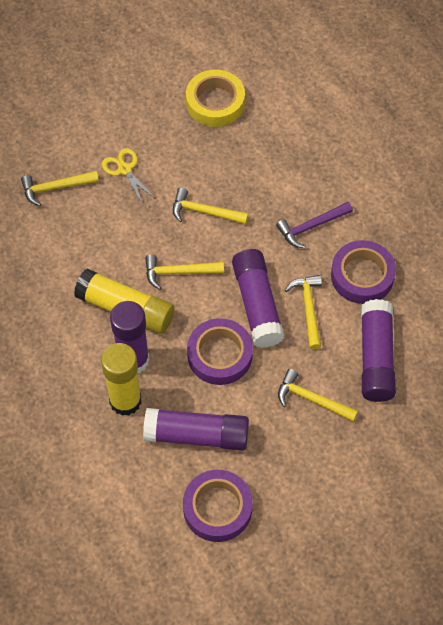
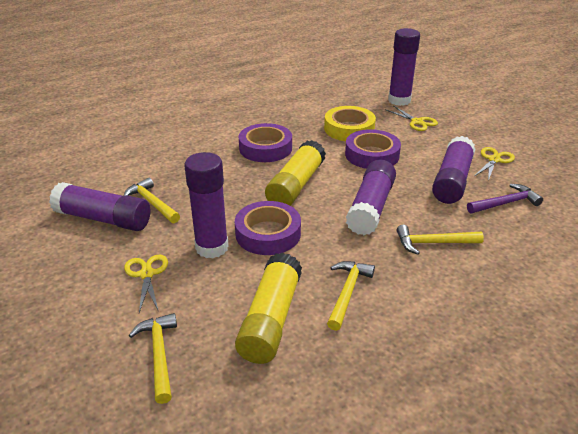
purple glue stick: 4 -> 5
yellow hammer: 5 -> 4
yellow scissors: 1 -> 3

